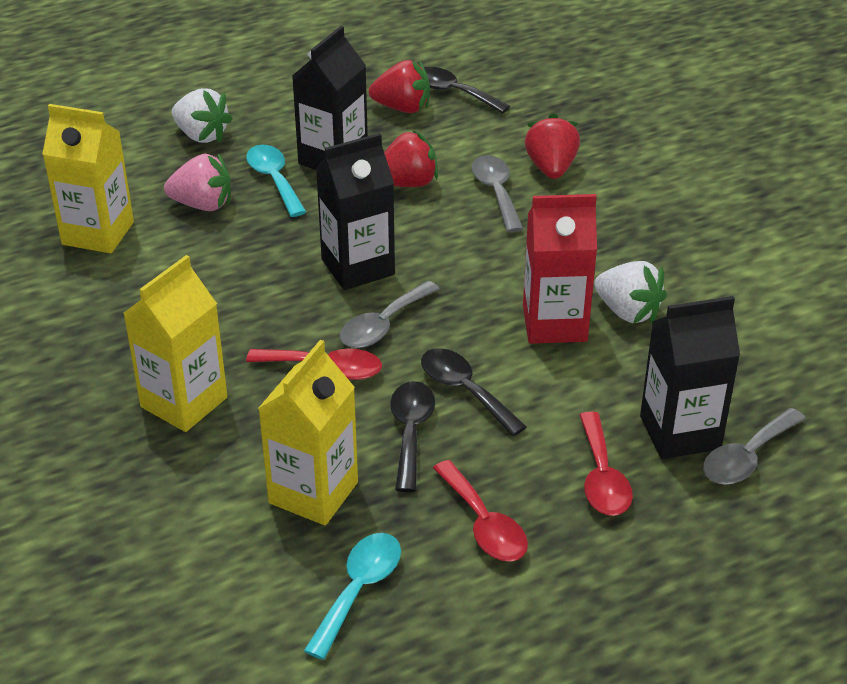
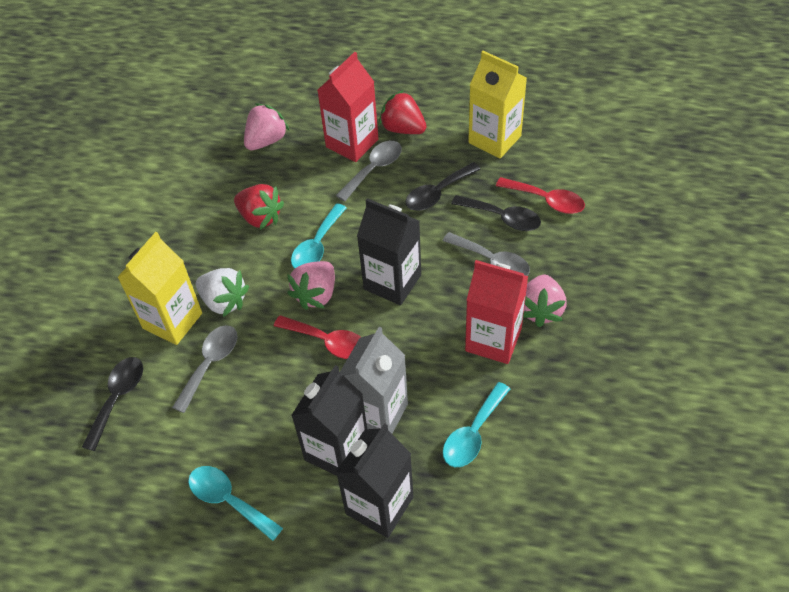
grey carton: 0 -> 1
pink strawberry: 1 -> 3
red carton: 1 -> 2
red spoon: 3 -> 2
red strawberry: 3 -> 2
turquoise spoon: 2 -> 3
white strawberry: 2 -> 1
yellow carton: 3 -> 2

